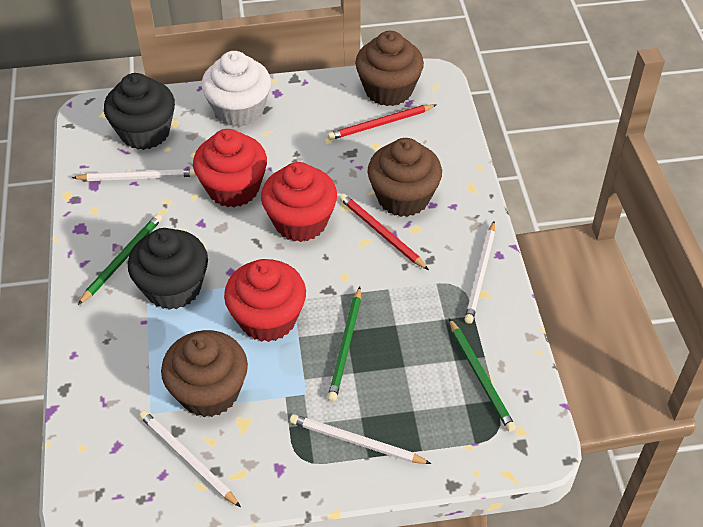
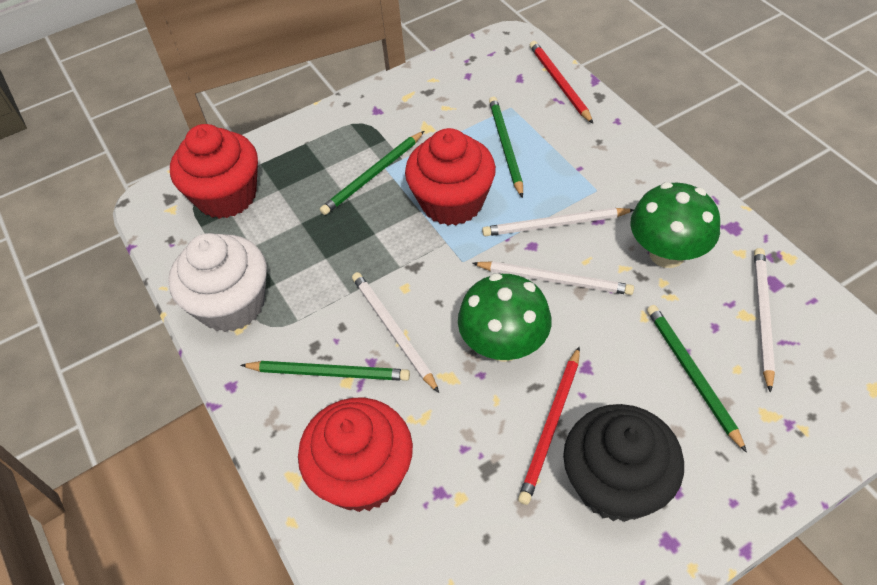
black cupcake: 2 -> 1
brown cupcake: 3 -> 0
green mushroom: 0 -> 2
green pencil: 3 -> 4

